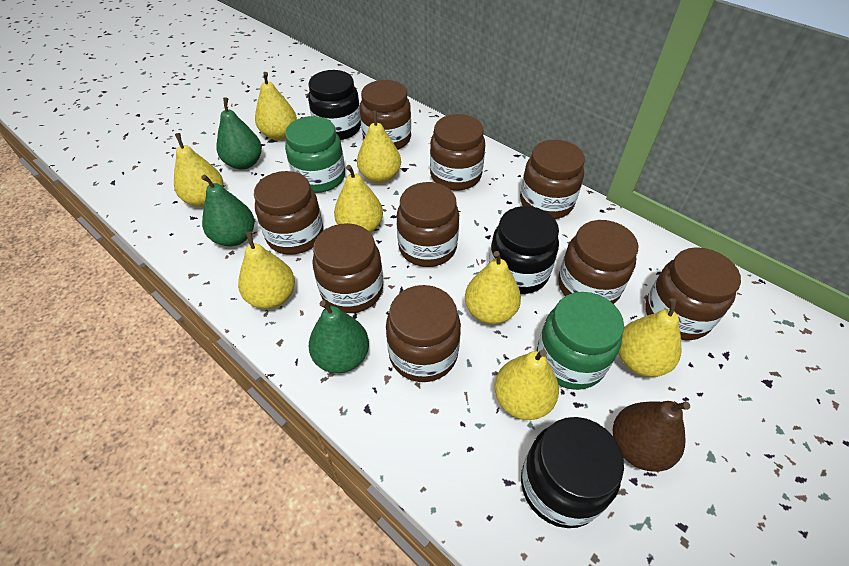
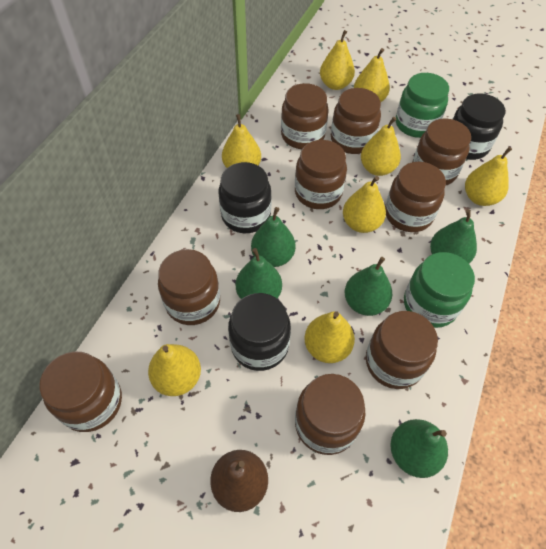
green pear: 3 -> 5

